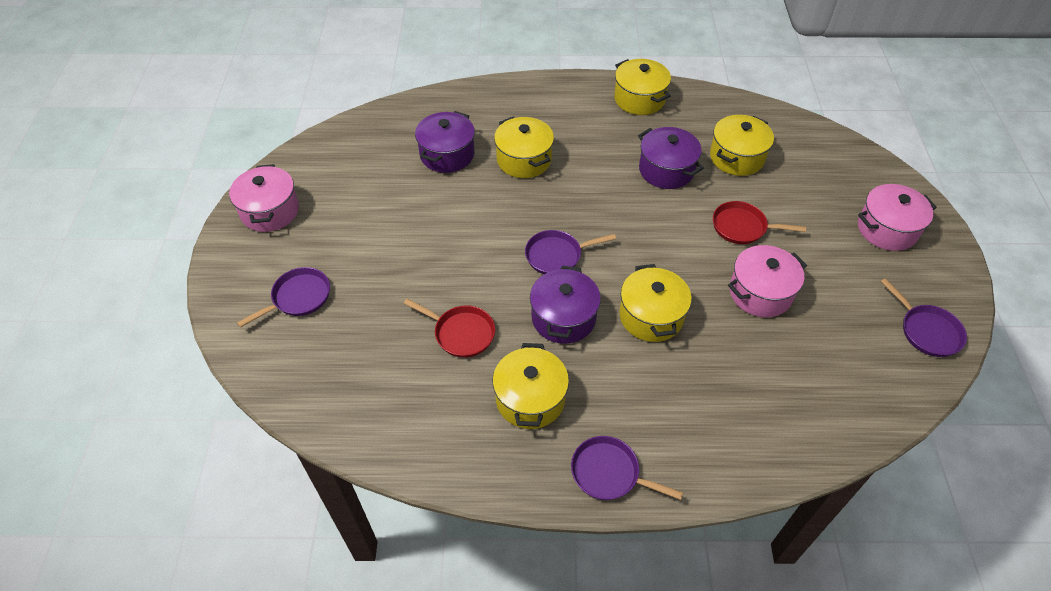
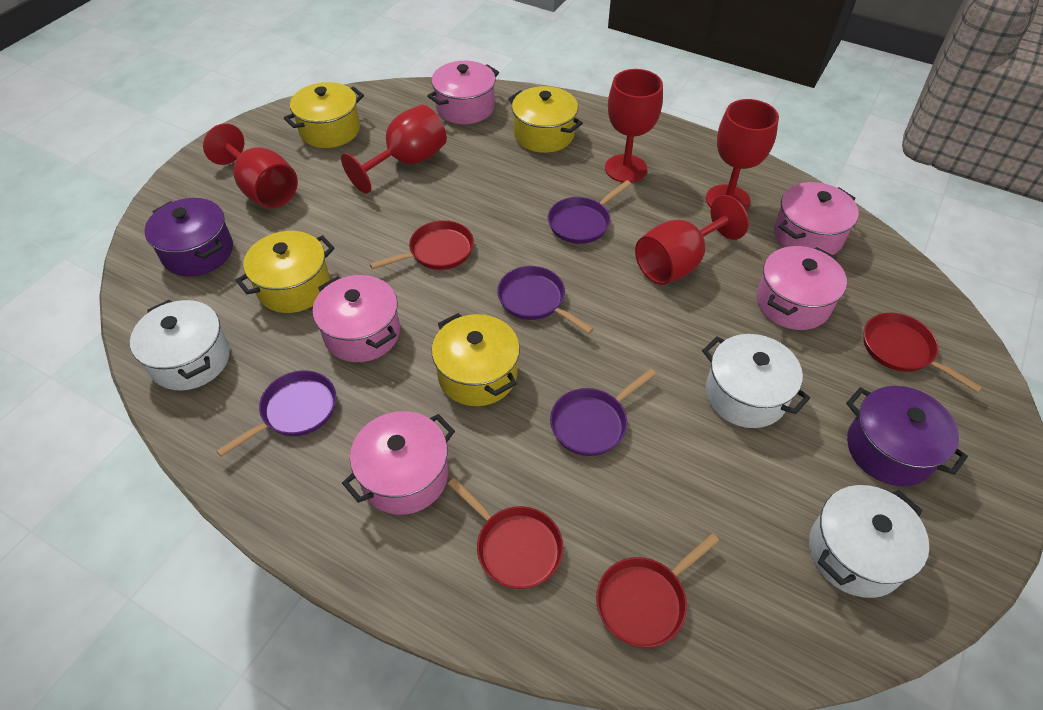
pink pot: 3 -> 5
purple pot: 3 -> 2
red goblet: 0 -> 5
red pan: 2 -> 4
white pot: 0 -> 3
yellow pot: 5 -> 4

